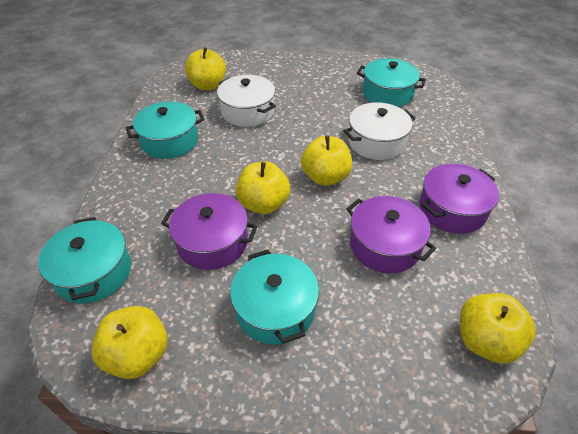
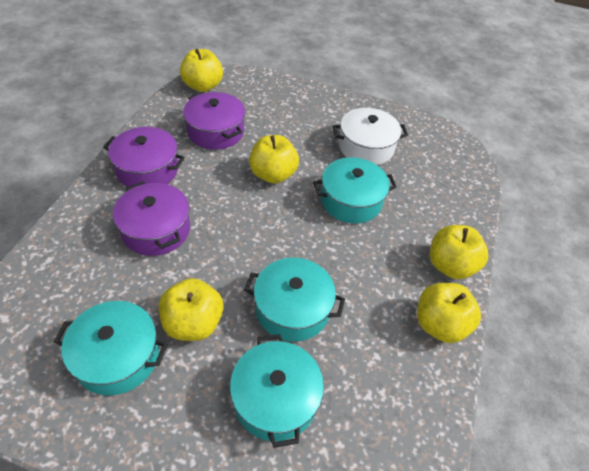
white pot: 2 -> 1

